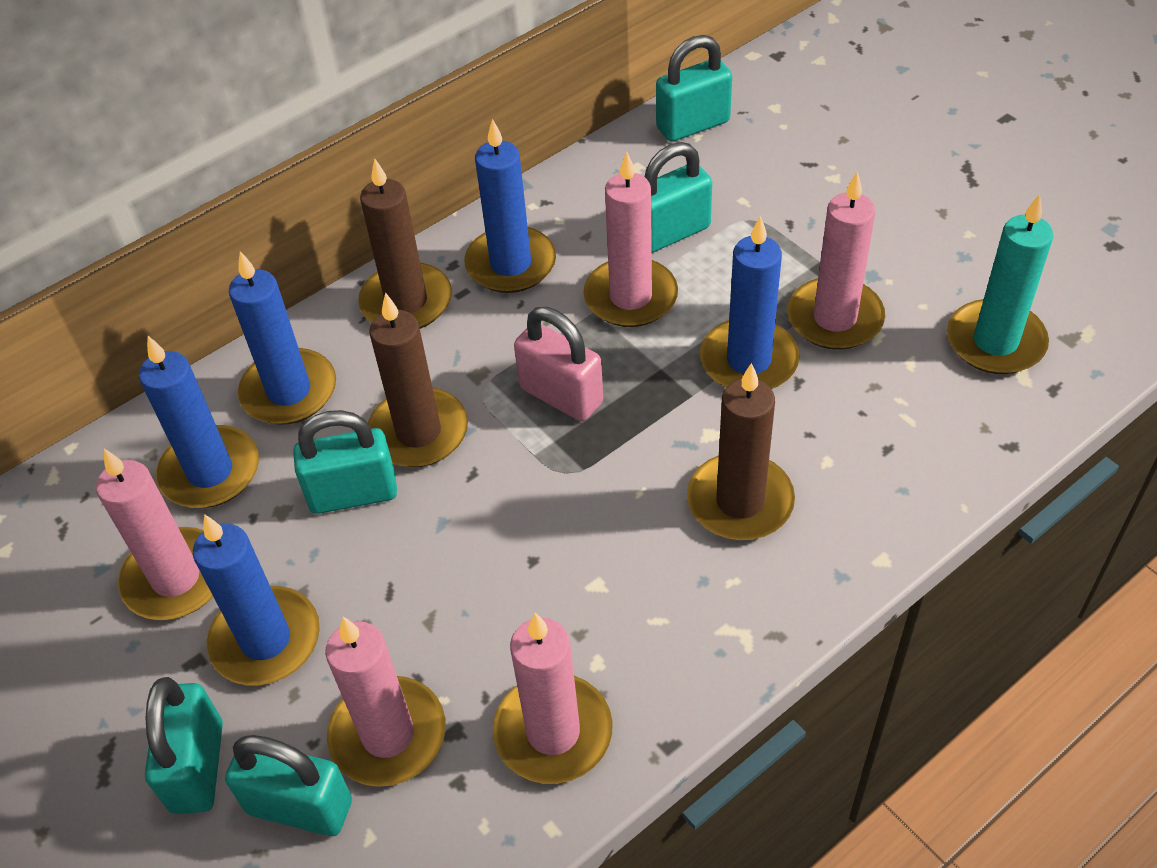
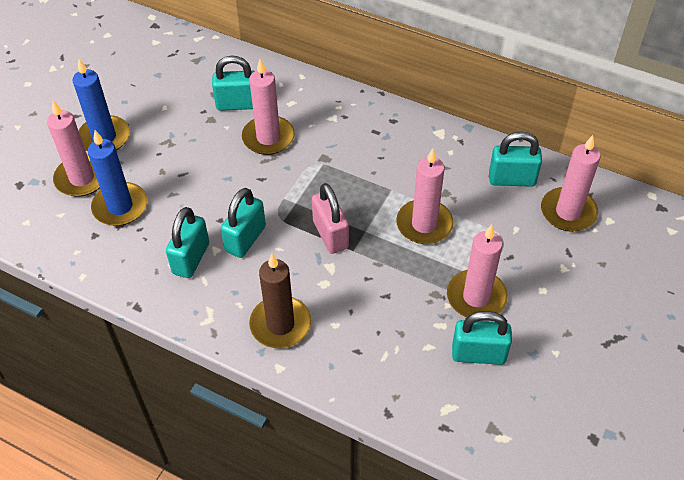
blue candle: 5 -> 2
brown candle: 3 -> 1
turquoise candle: 1 -> 0

